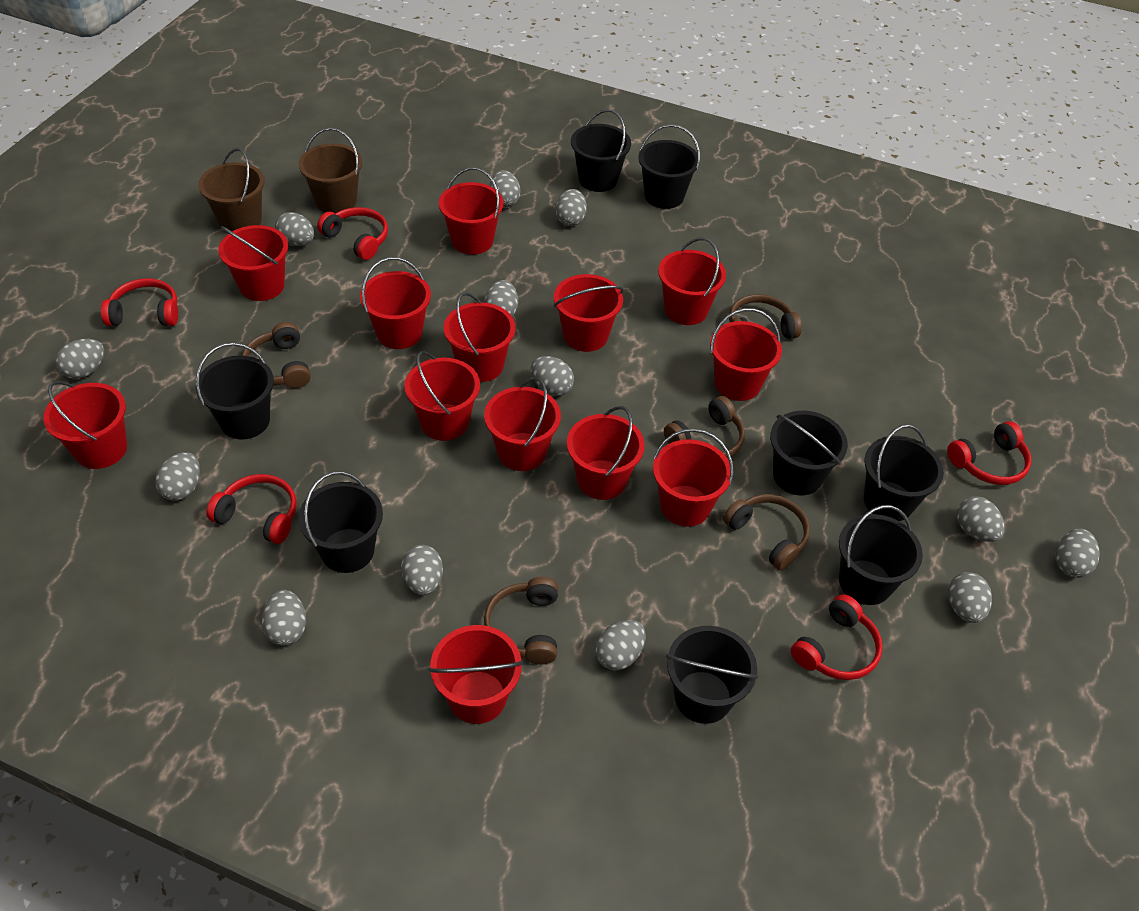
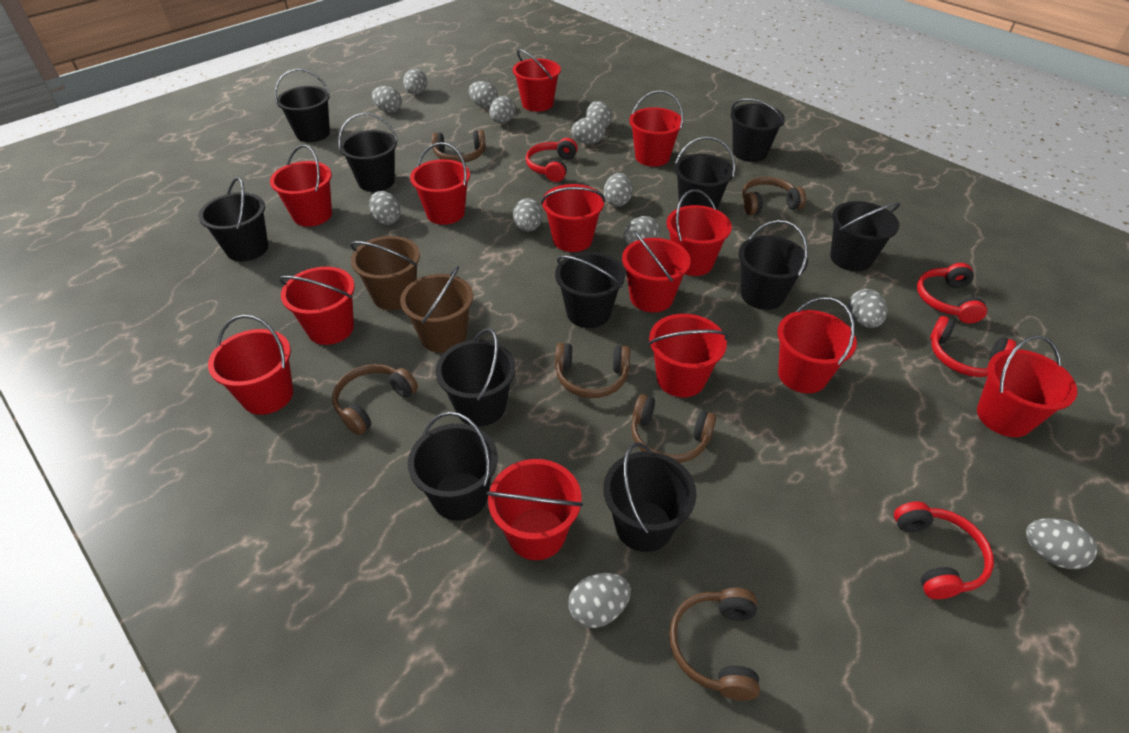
black bucket: 8 -> 11
brown headphones: 5 -> 6
red headphones: 5 -> 4

